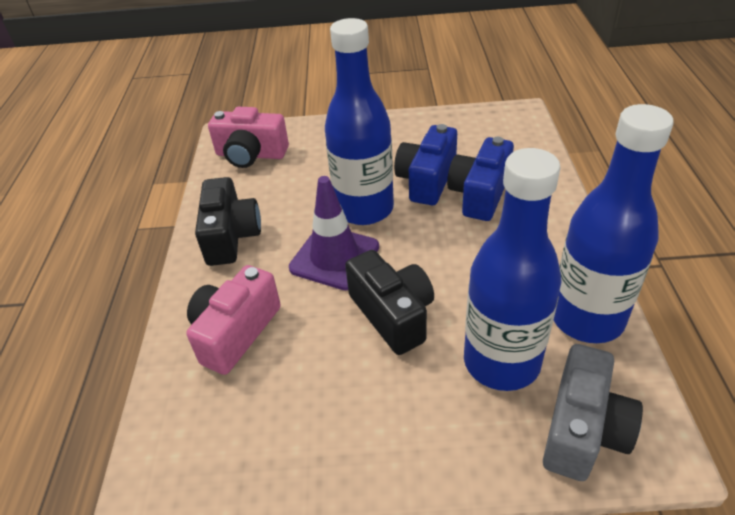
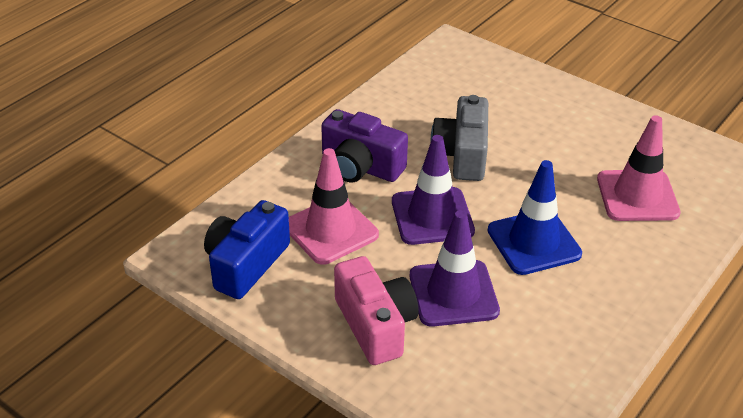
black camera: 2 -> 0
blue bottle: 3 -> 0
blue camera: 2 -> 1
blue traffic cone: 0 -> 1
pink camera: 2 -> 1
pink traffic cone: 0 -> 2
purple camera: 0 -> 1
purple traffic cone: 1 -> 2

